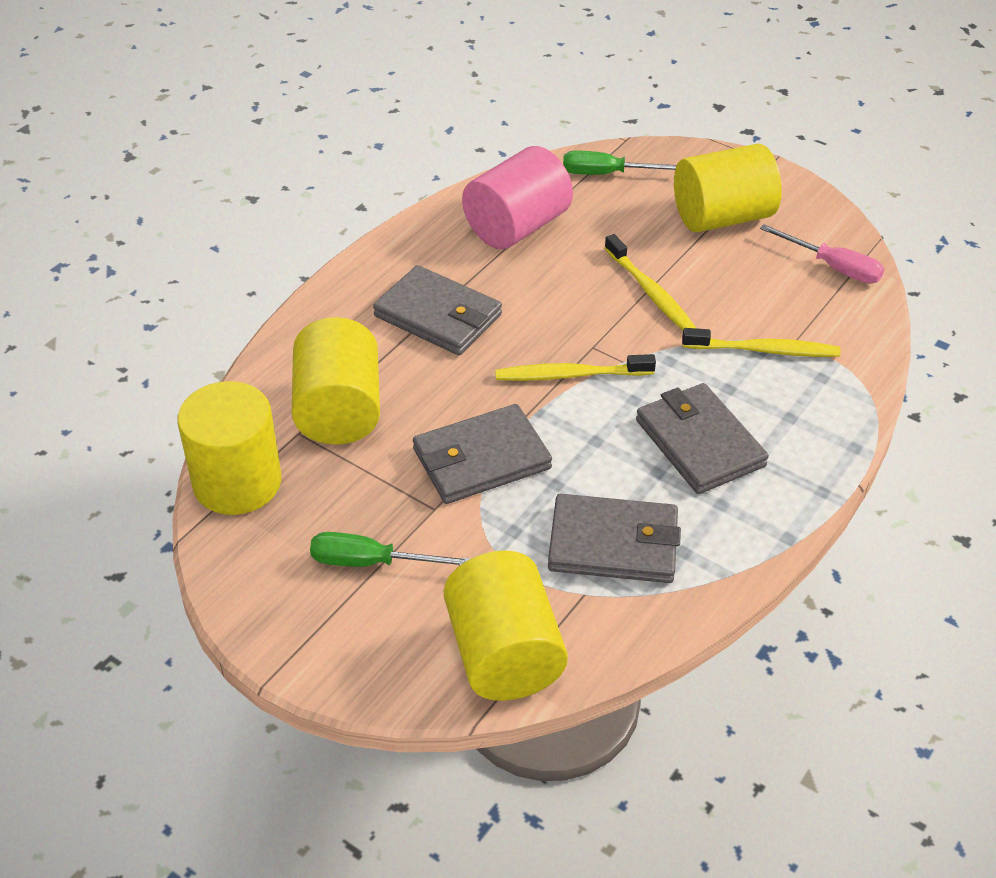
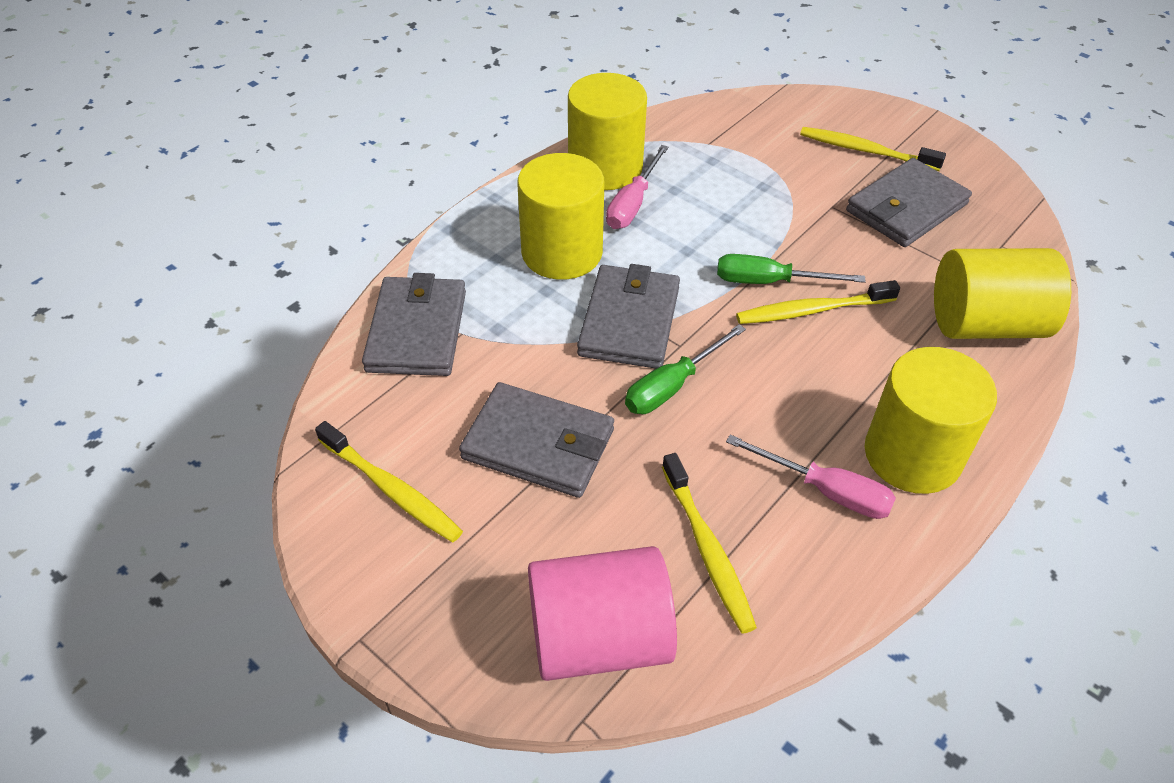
pink screwdriver: 1 -> 2
yellow toothbrush: 3 -> 4

